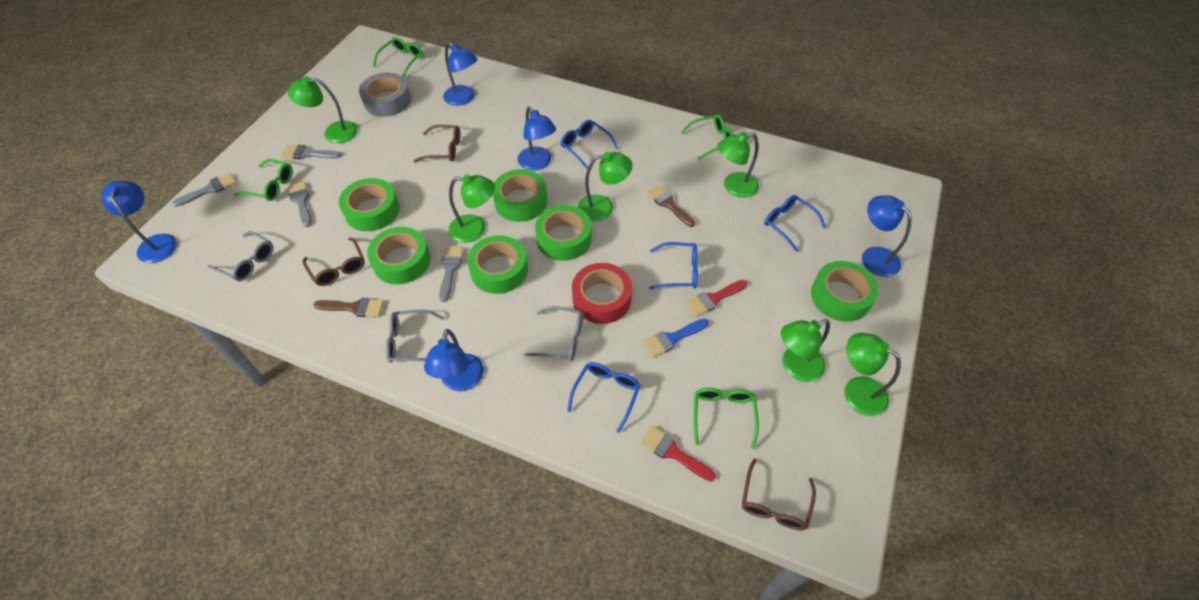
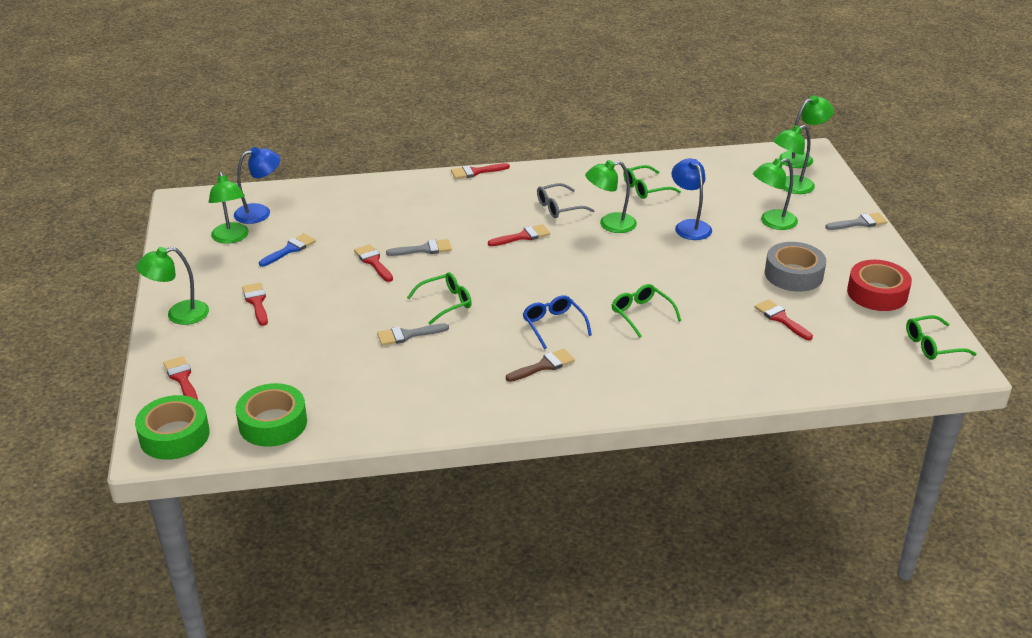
blue glasses: 4 -> 1
blue lamp: 5 -> 2
brown brush: 2 -> 1
brown glasses: 3 -> 0
green tape: 6 -> 2
grey brush: 4 -> 3
grey glasses: 3 -> 1
red brush: 2 -> 6

